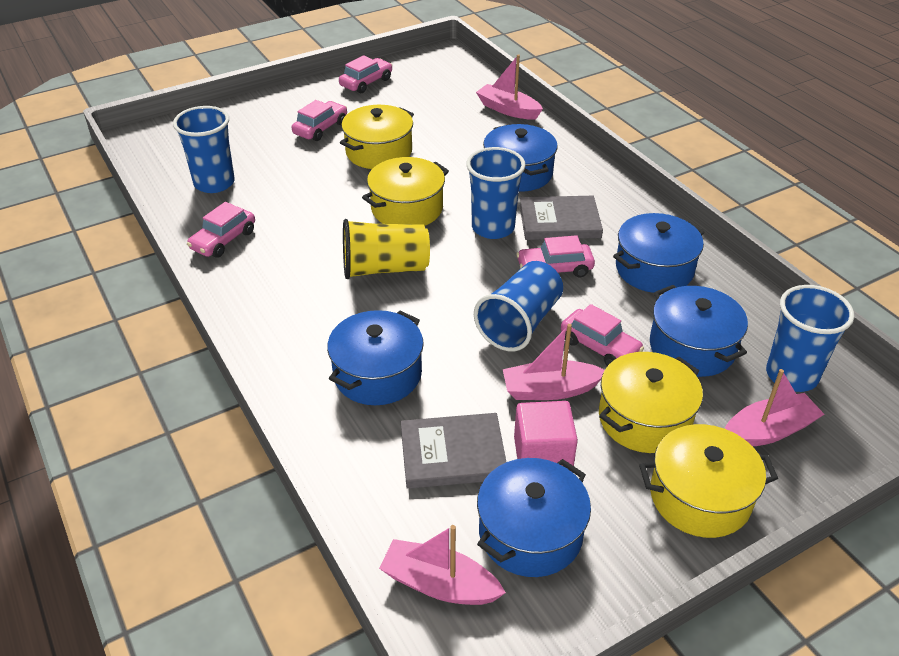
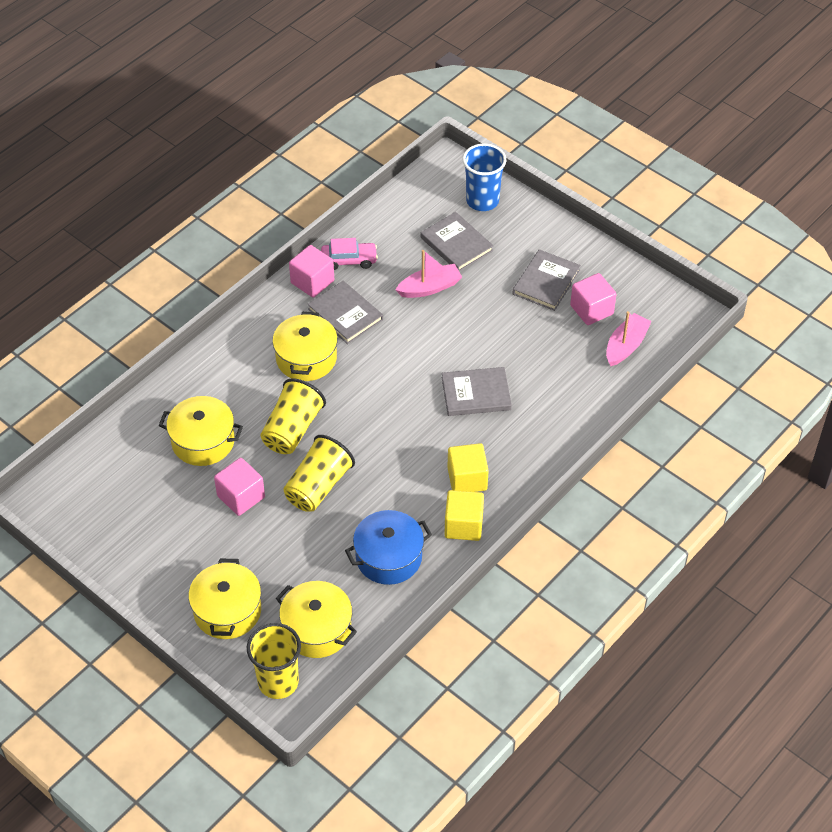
blue cup: 4 -> 1
blue pot: 5 -> 1
grey book: 2 -> 4
pink boat: 4 -> 2
pink car: 5 -> 1
pink cube: 1 -> 3
yellow cube: 0 -> 2
yellow cup: 1 -> 3

